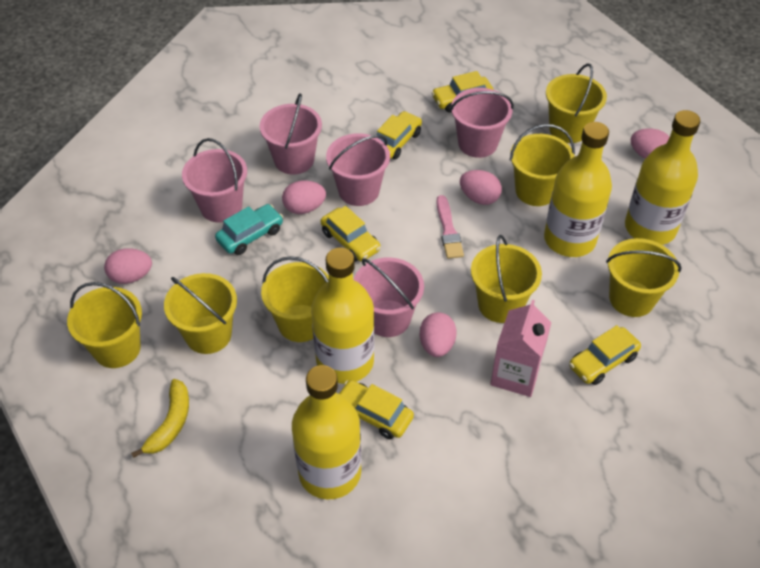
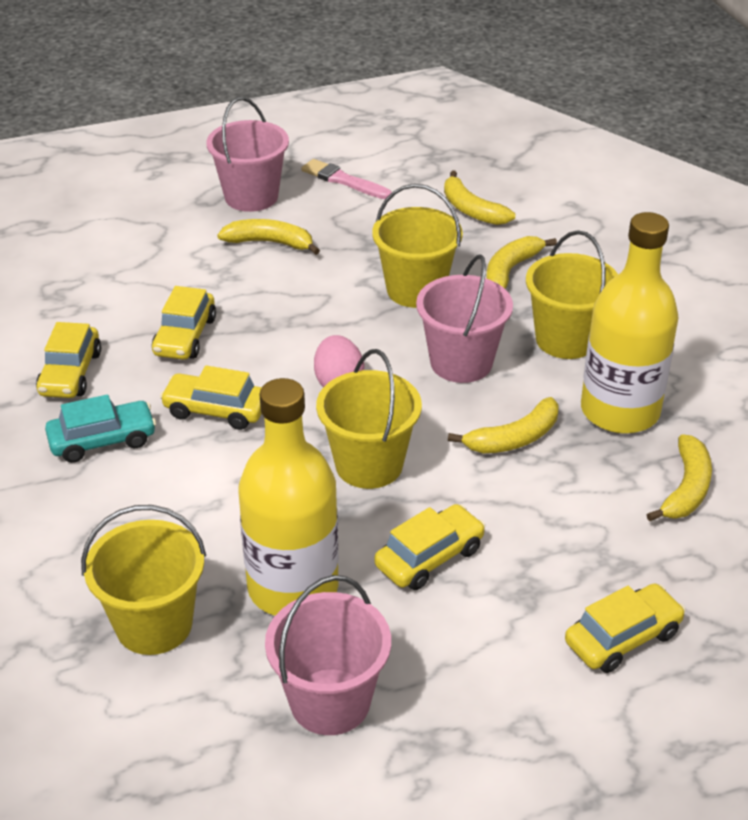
pink bucket: 5 -> 3
pink carton: 1 -> 0
pink egg: 5 -> 1
yellow banana: 1 -> 5
yellow bottle: 4 -> 2
yellow bucket: 7 -> 4

